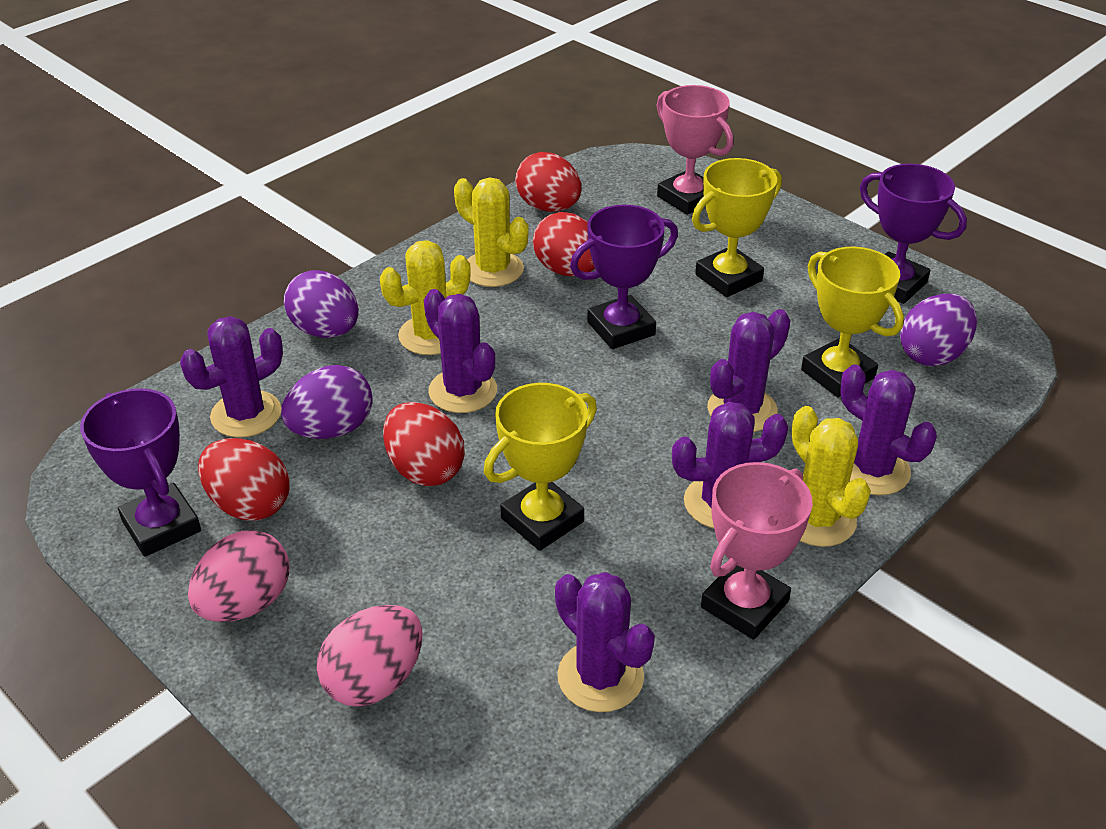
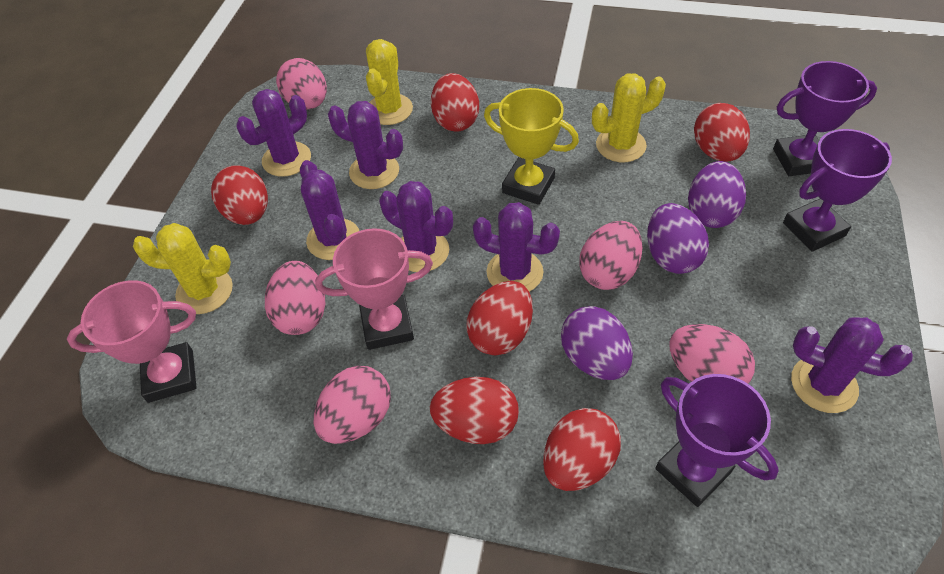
pink egg: 2 -> 5
red egg: 4 -> 6
yellow trophy: 3 -> 1

